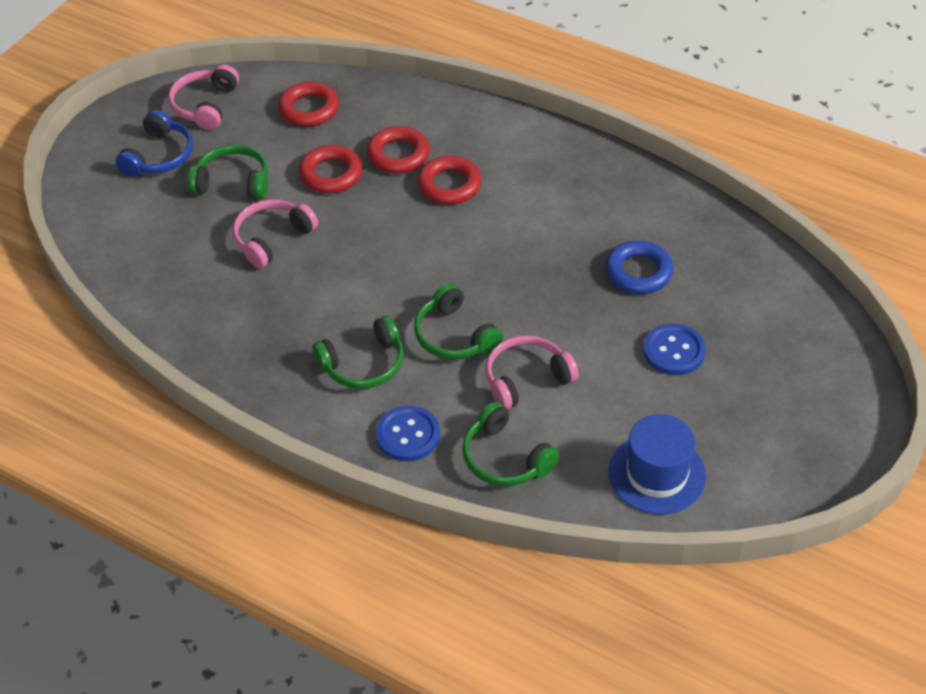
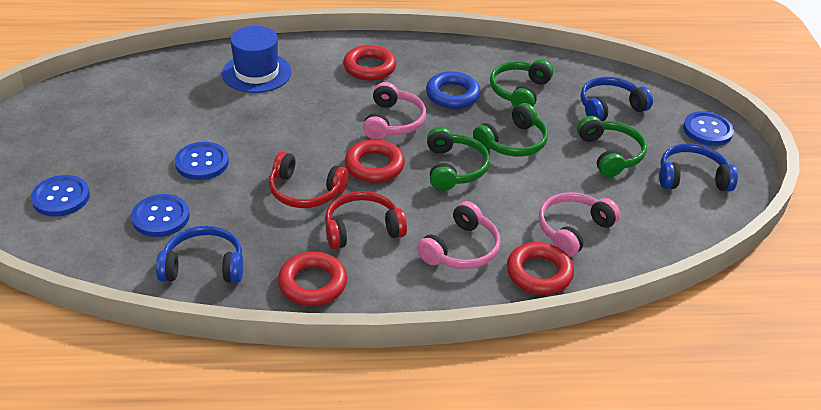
blue button: 2 -> 4
blue headphones: 1 -> 3
red headphones: 0 -> 2

